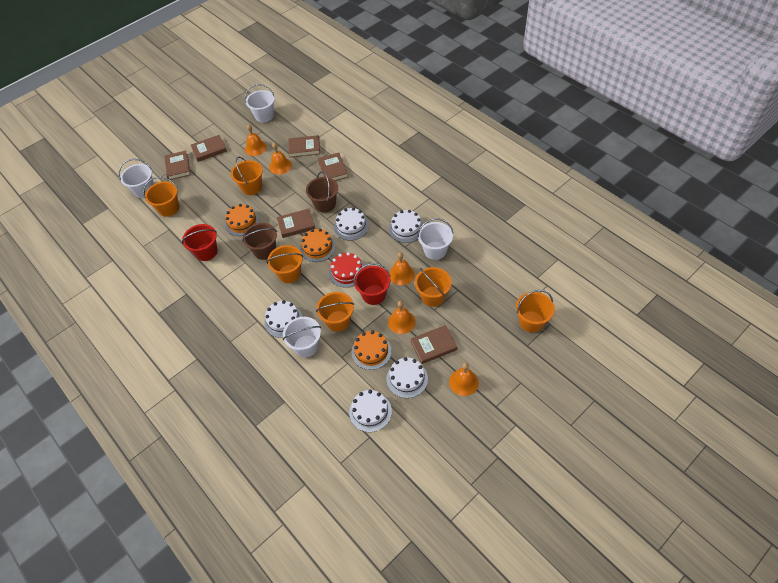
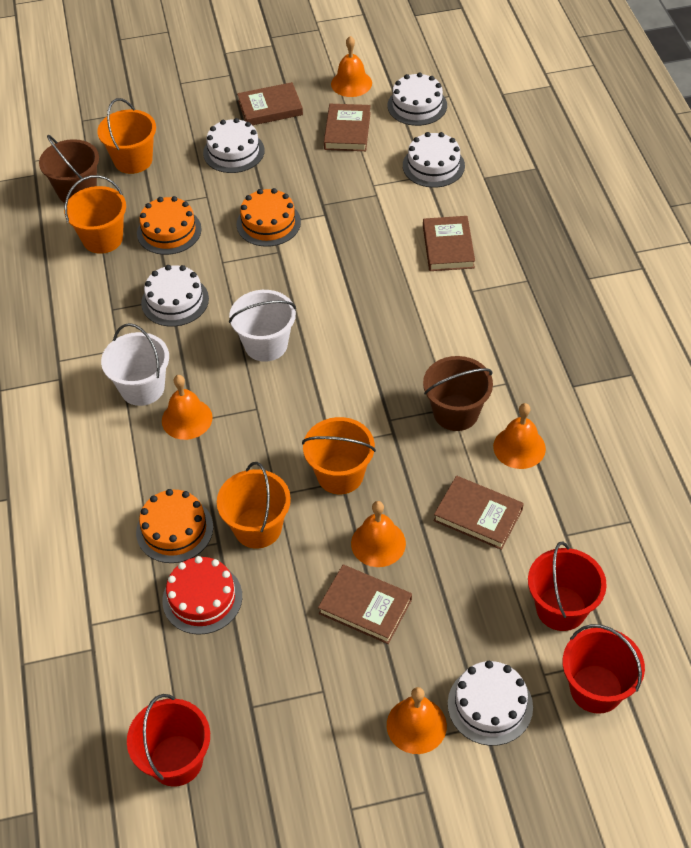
brown book: 6 -> 5
orange bucket: 6 -> 4
red bucket: 2 -> 3
white bucket: 4 -> 2

